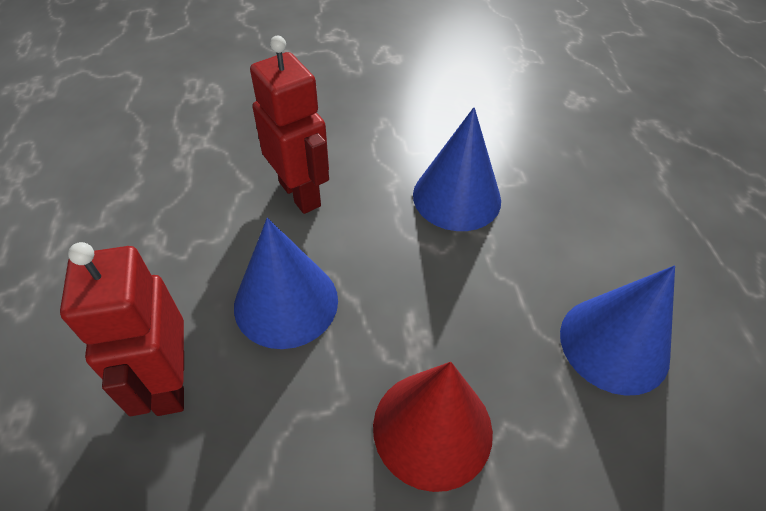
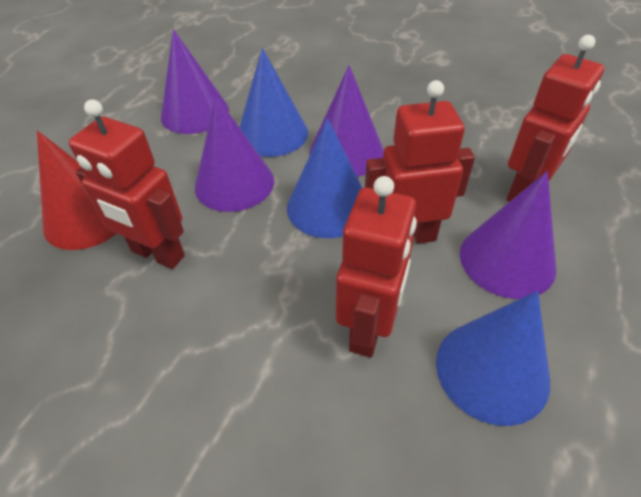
purple cone: 0 -> 4
red robot: 2 -> 4

